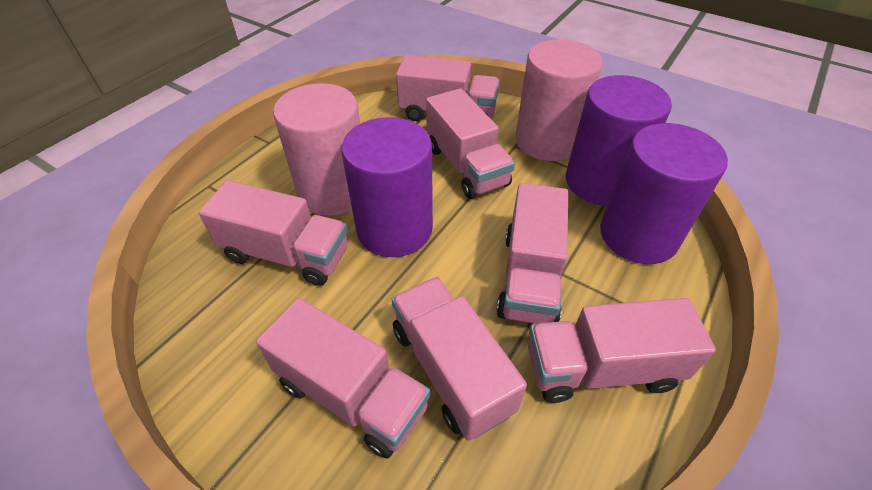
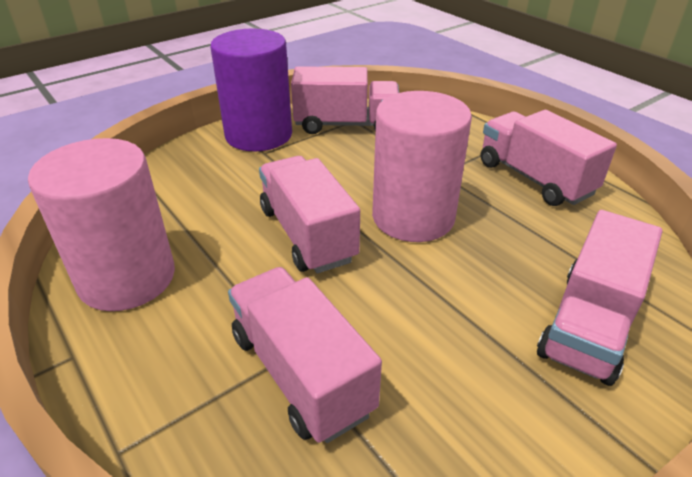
pink truck: 7 -> 5
purple cylinder: 3 -> 1

